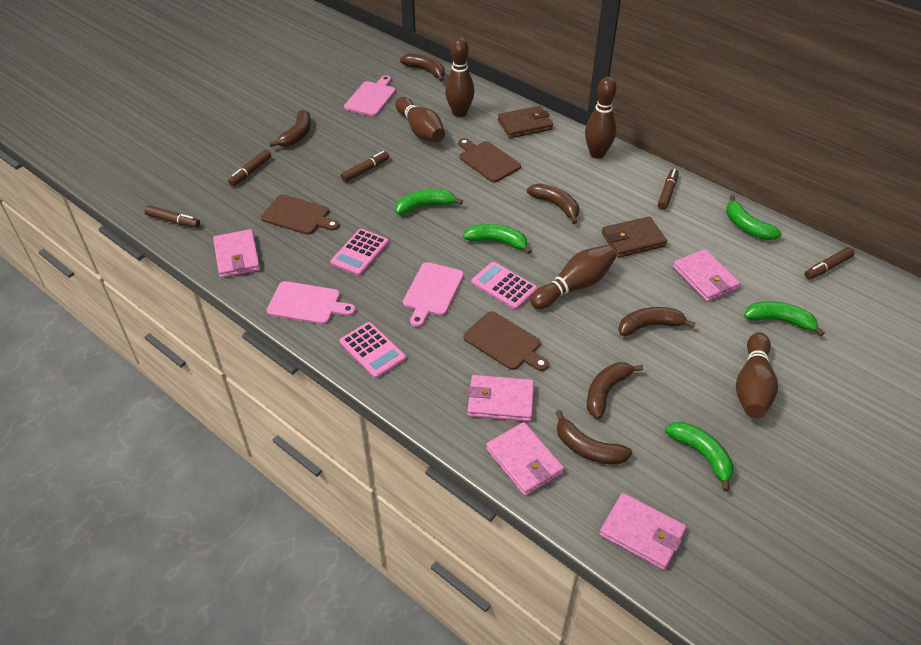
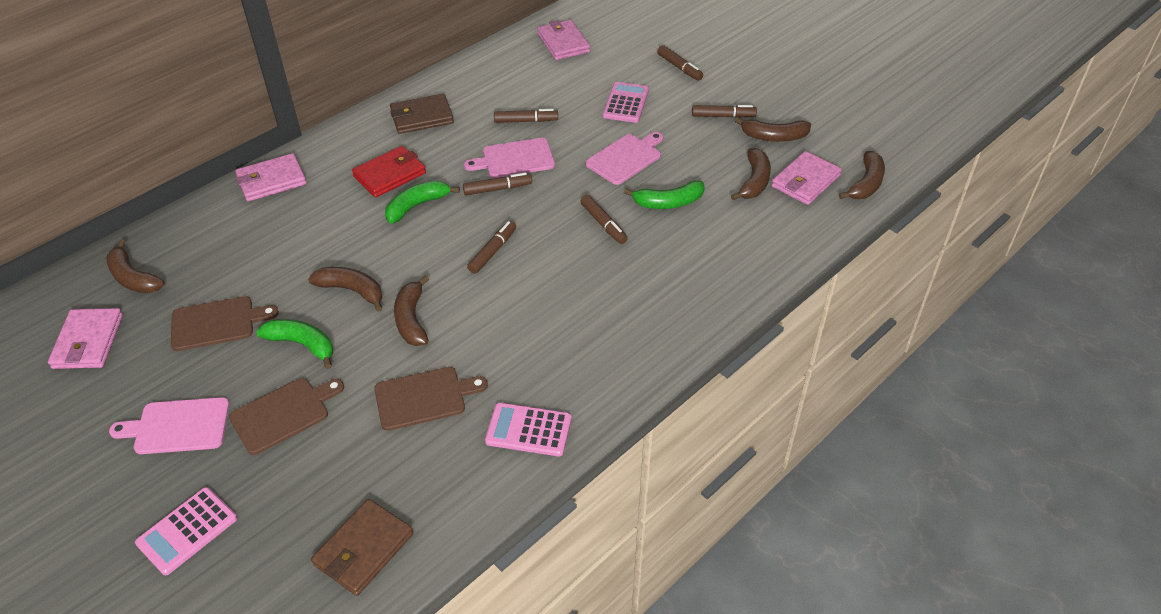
brown bowling pin: 5 -> 0
brown marker: 5 -> 6
green banana: 5 -> 3
pink wallet: 5 -> 4
red wallet: 0 -> 1

